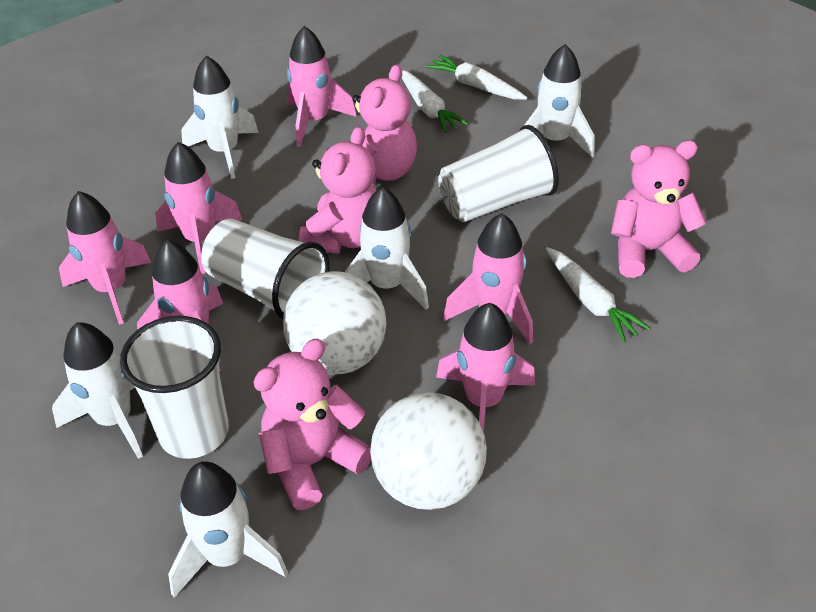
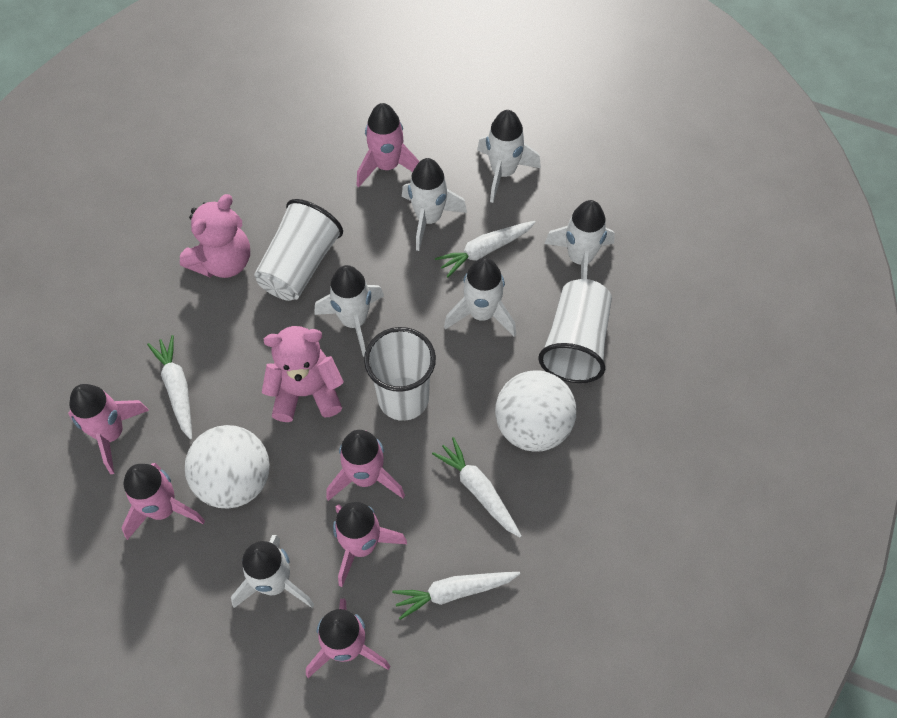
pink teddy bear: 4 -> 2
white carrot: 3 -> 4
white rocket: 5 -> 6

